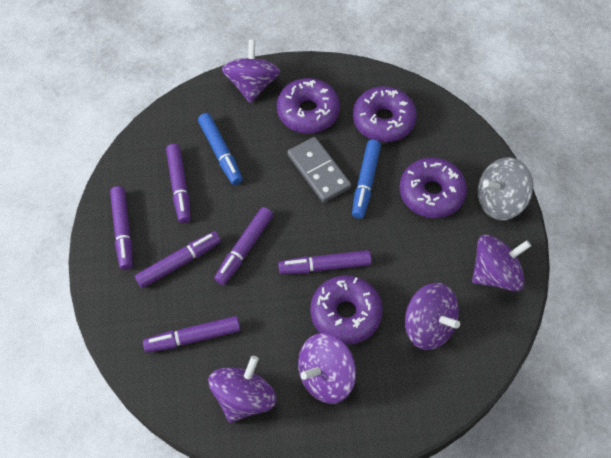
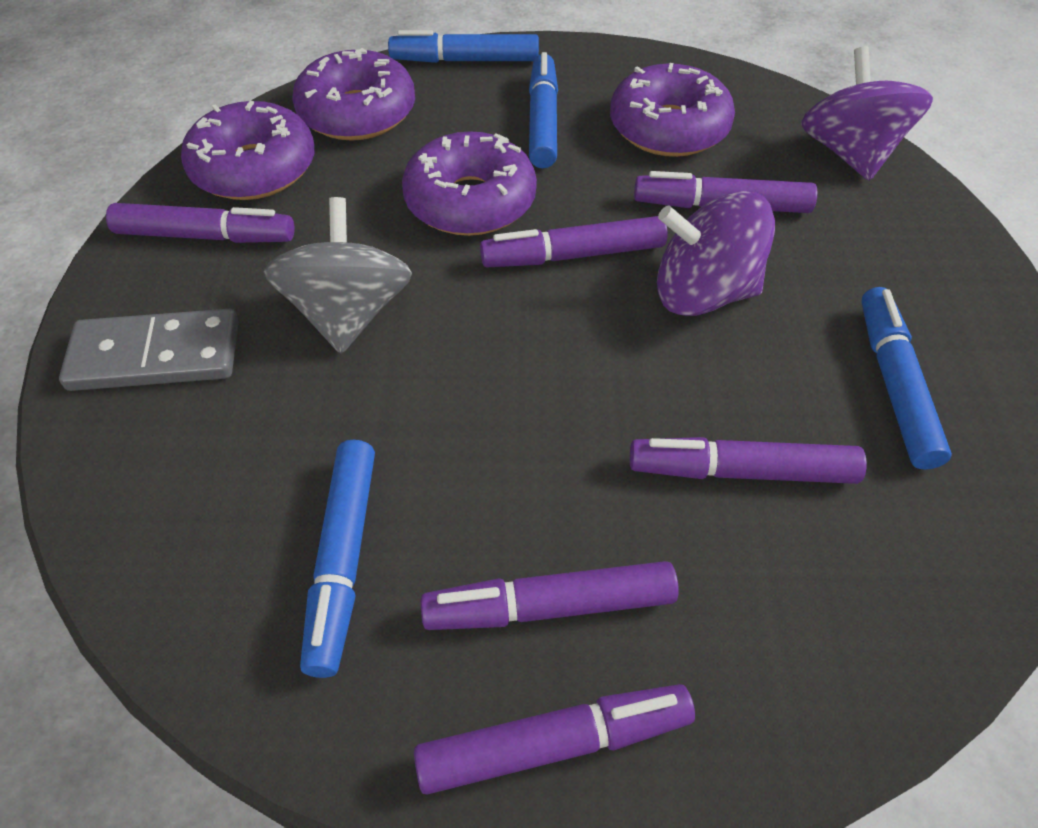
blue marker: 2 -> 4
purple spinning top: 5 -> 2

